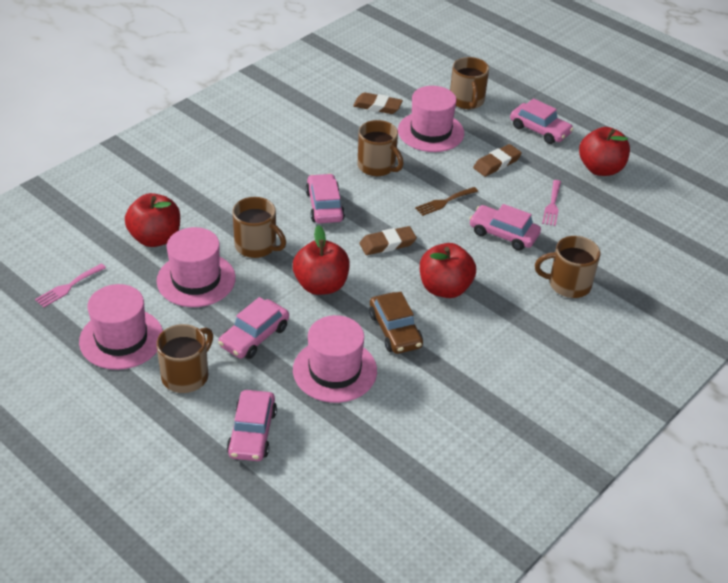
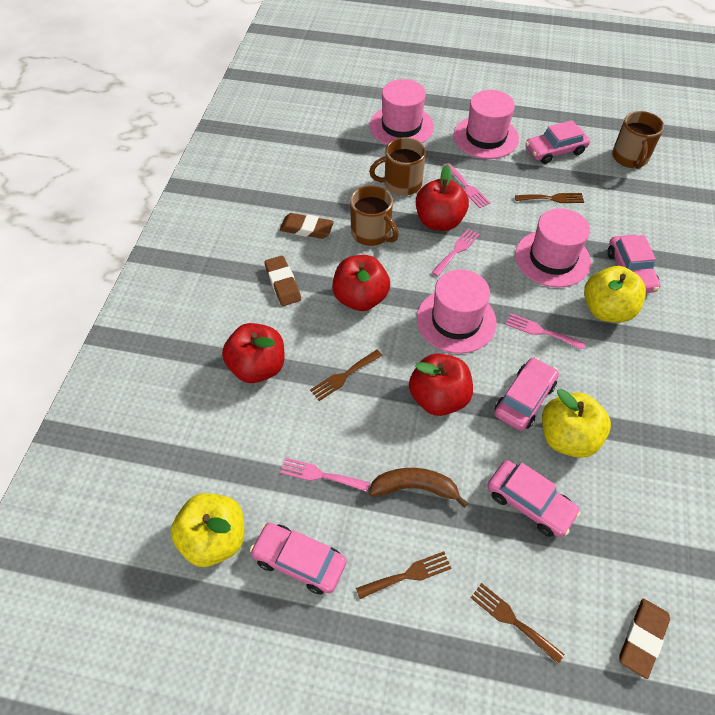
brown banana: 0 -> 1
brown car: 1 -> 0
brown fork: 1 -> 4
brown mug: 5 -> 3
pink fork: 2 -> 4
yellow apple: 0 -> 3

